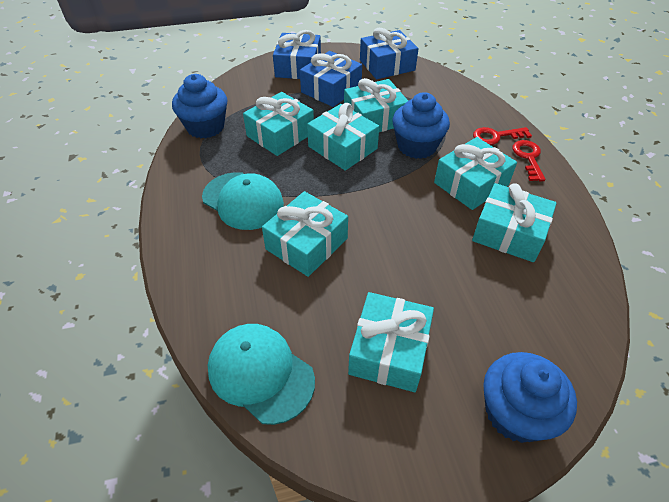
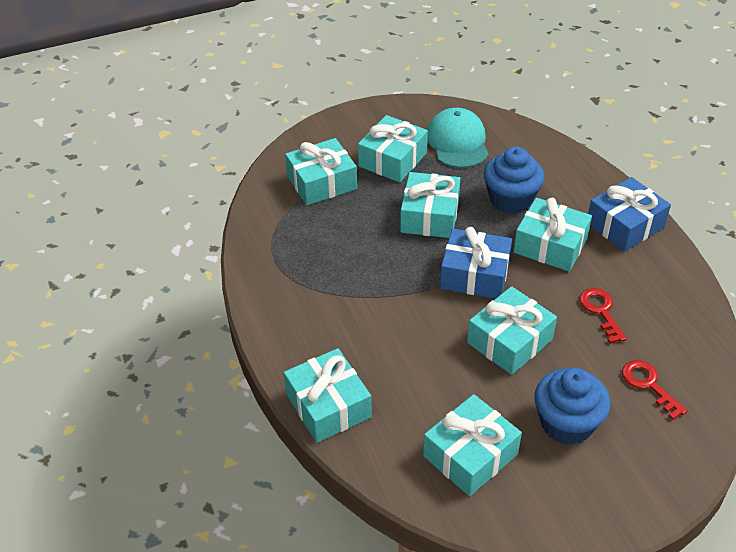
blue cupcake: 3 -> 2
blue gift: 3 -> 2
turquoise cap: 2 -> 1

